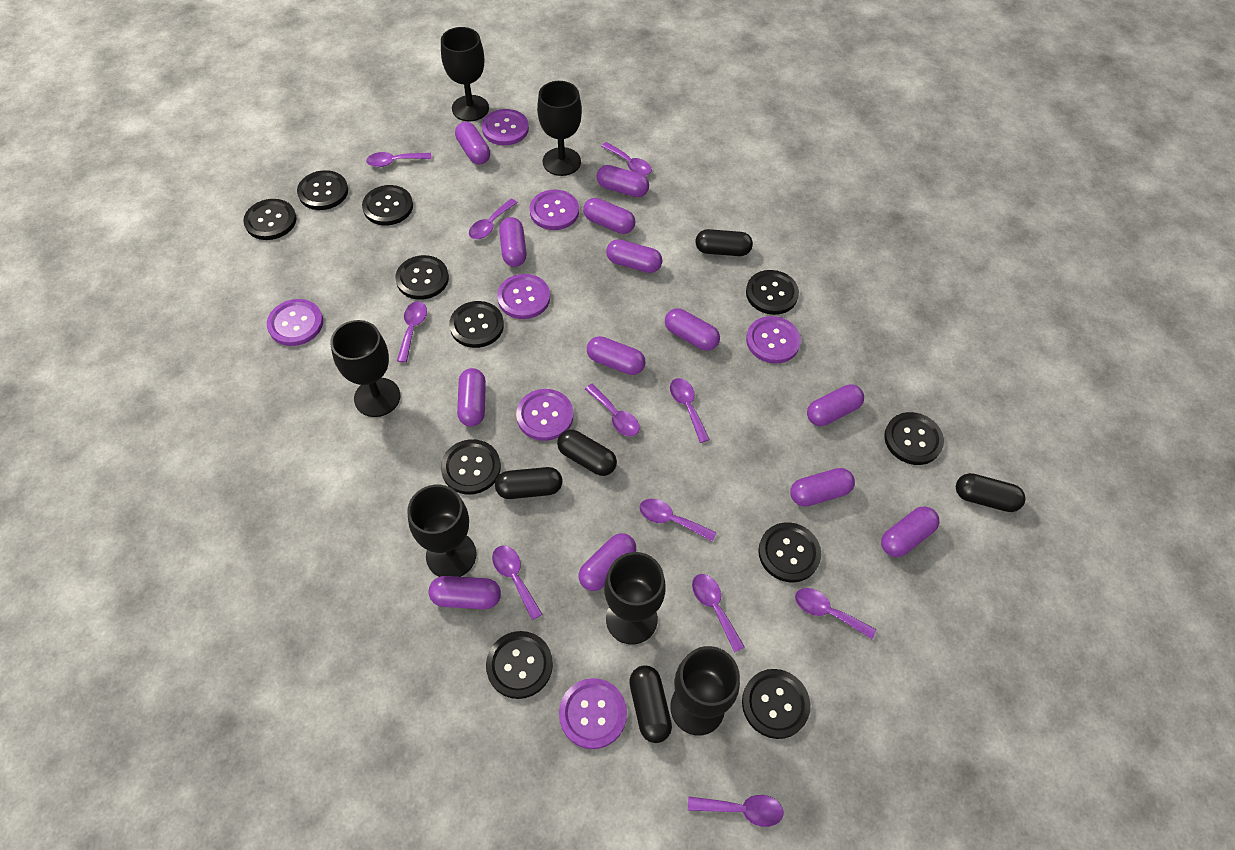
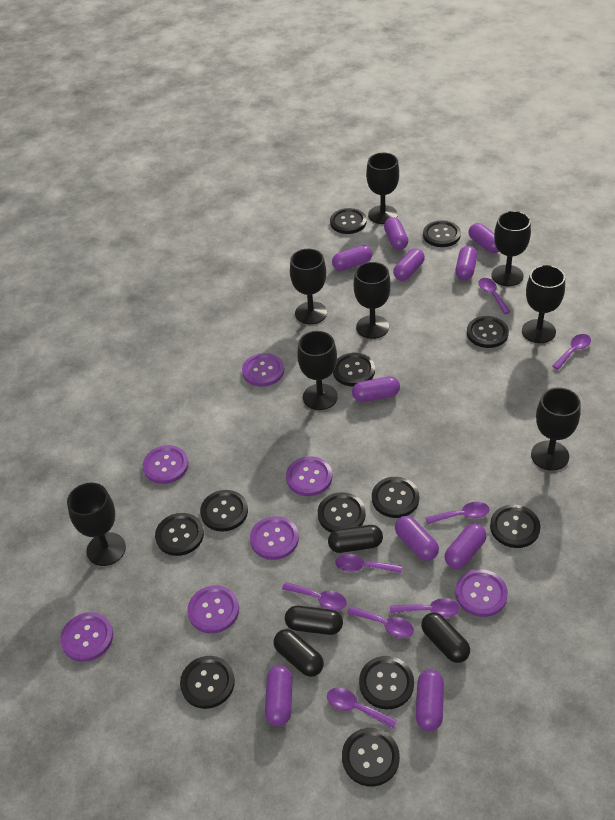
black button: 11 -> 12
black capsule: 5 -> 4
black goblet: 6 -> 8
purple capsule: 13 -> 10
purple spoon: 11 -> 8

